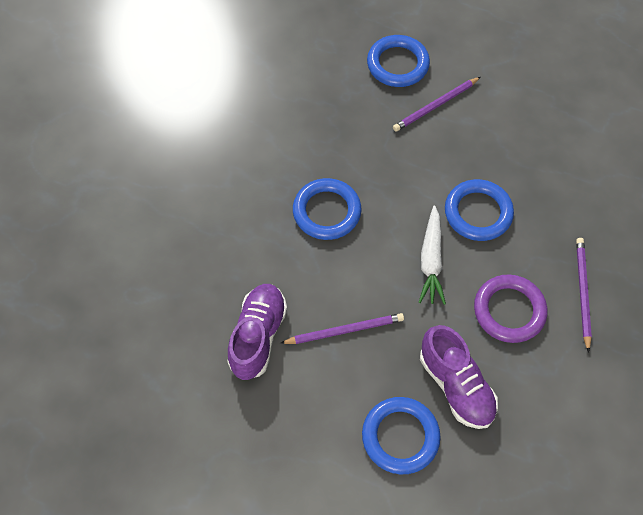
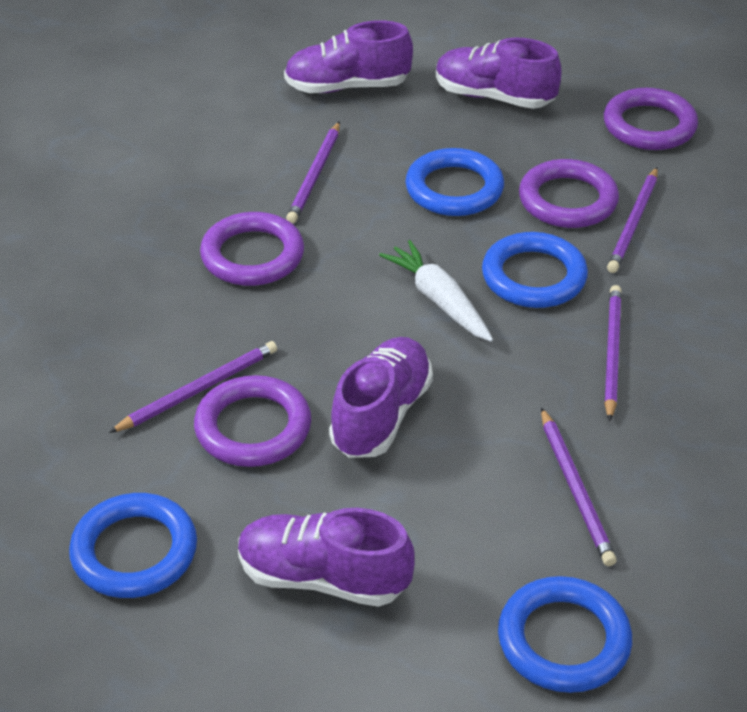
purple pencil: 3 -> 5
purple ring: 1 -> 4
purple shoe: 2 -> 4

